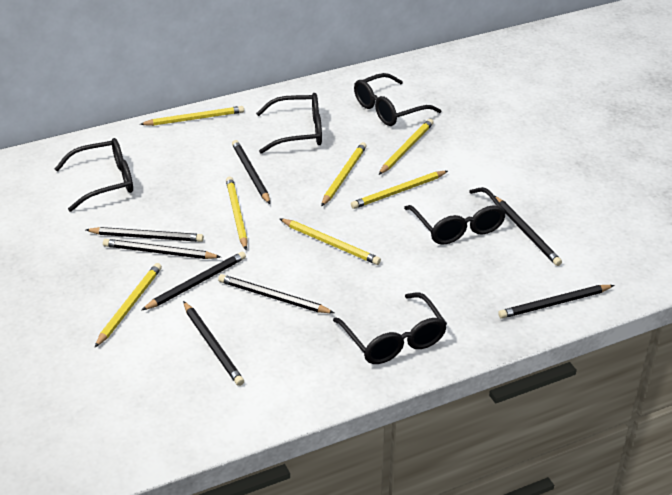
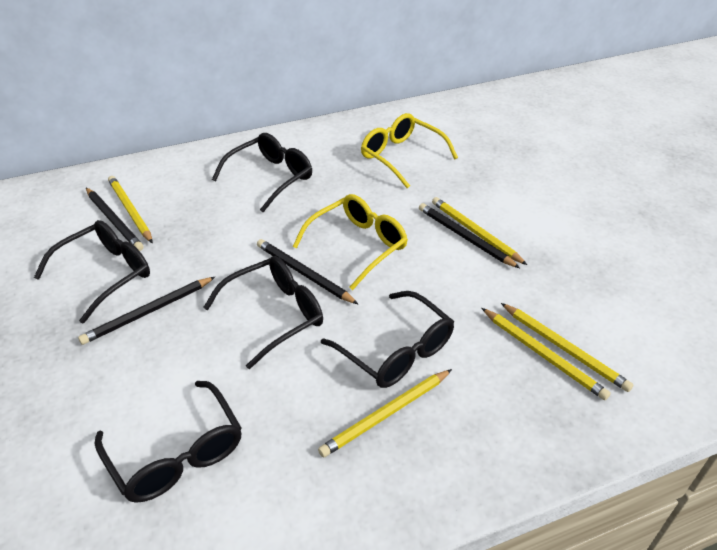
black pencil: 8 -> 4
yellow glasses: 0 -> 2
yellow pencil: 7 -> 5

